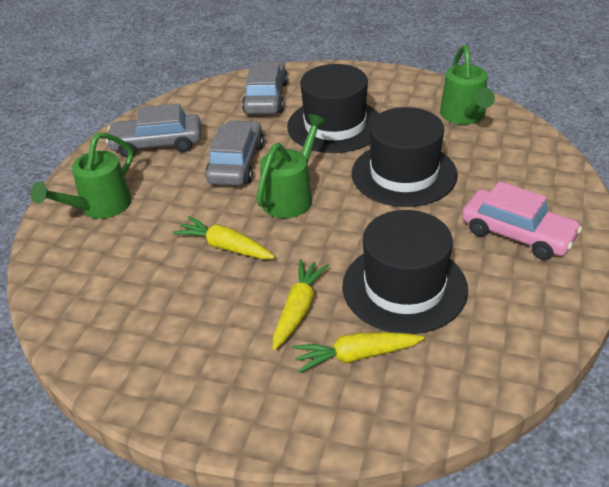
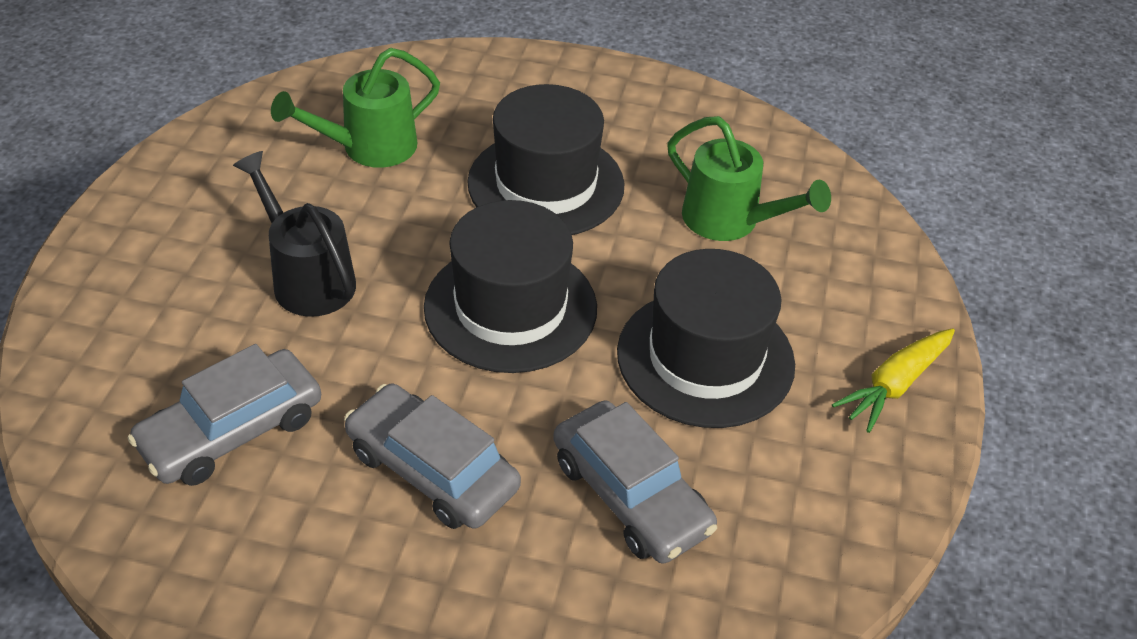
black watering can: 0 -> 1
green watering can: 3 -> 2
pink car: 1 -> 0
yellow carrot: 3 -> 1

